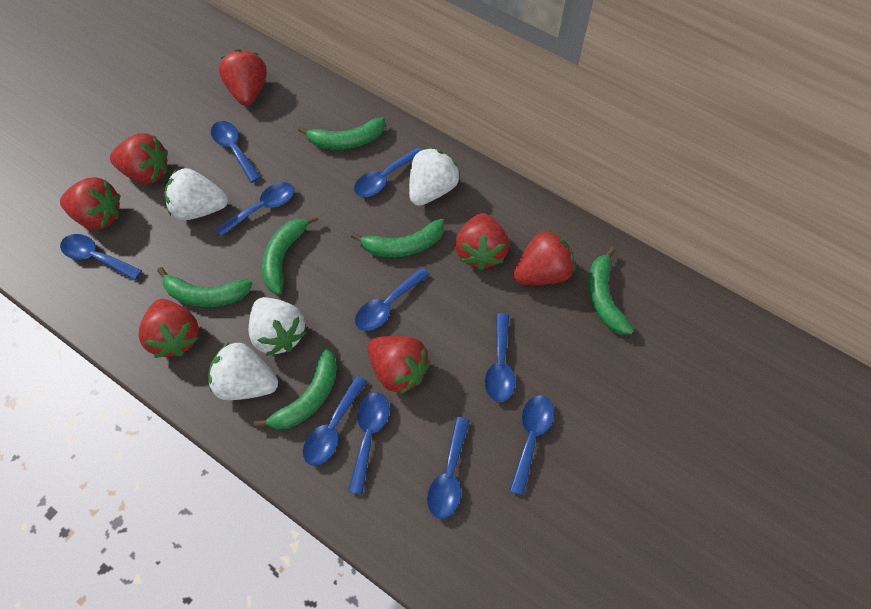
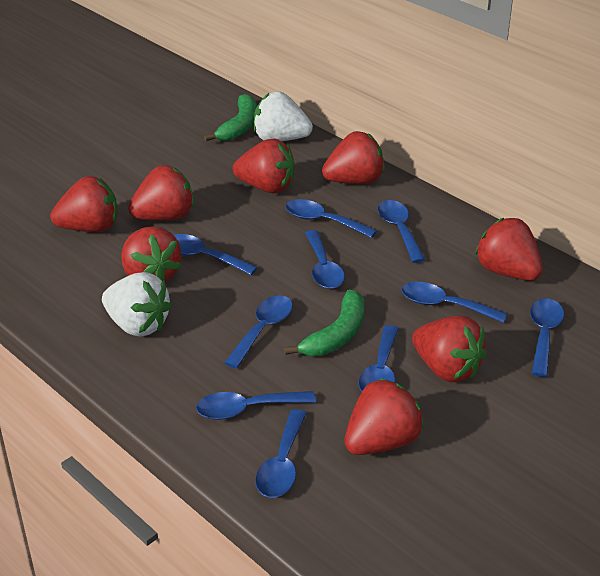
green banana: 6 -> 2
red strawberry: 7 -> 8
white strawberry: 4 -> 2

